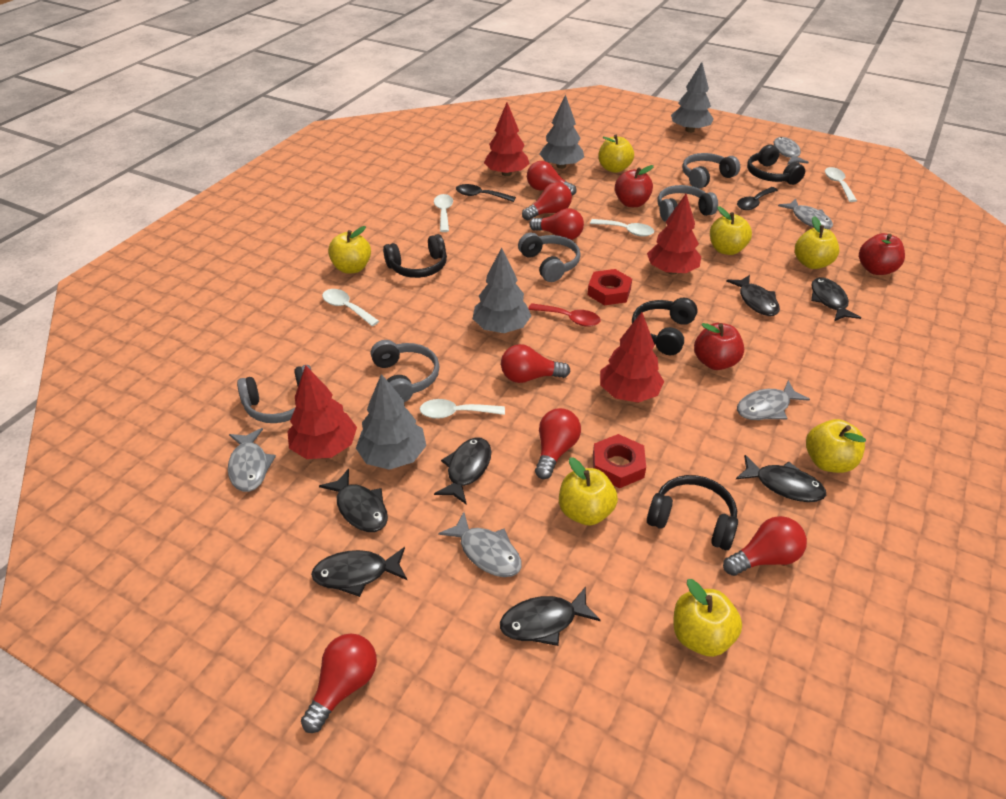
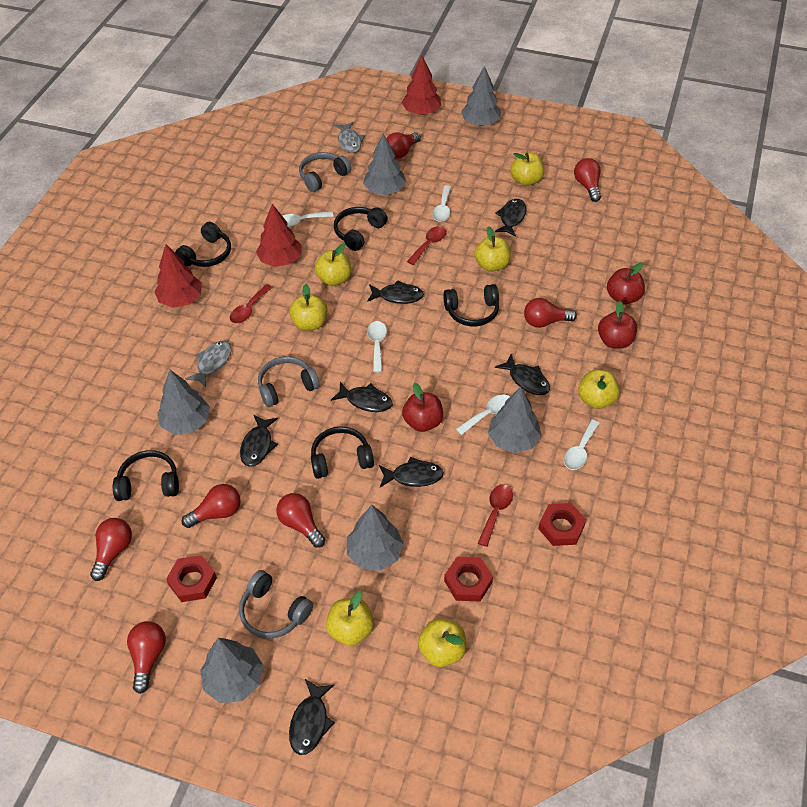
black headphones: 4 -> 5
black spoon: 2 -> 0
grey fish: 5 -> 2
grey headphones: 5 -> 3
grey tree: 4 -> 6
red nut: 2 -> 3
red spoon: 1 -> 3
red tree: 4 -> 3

